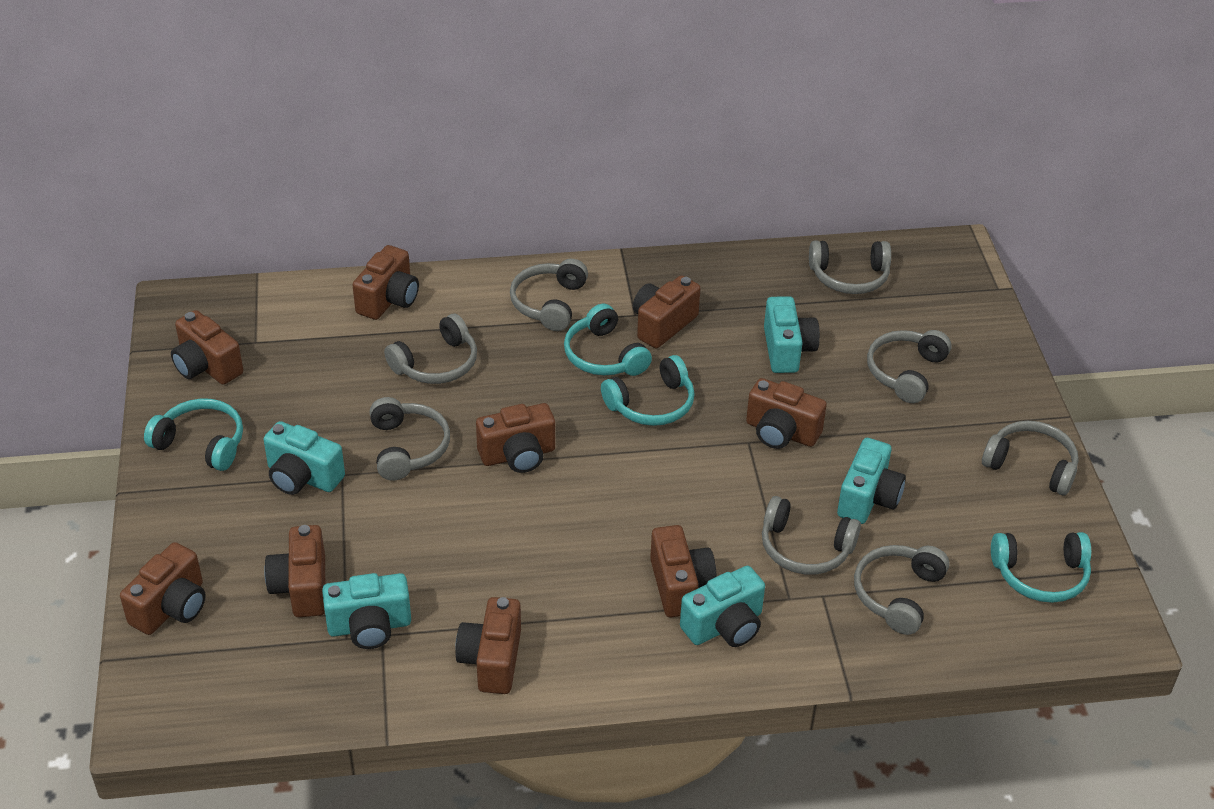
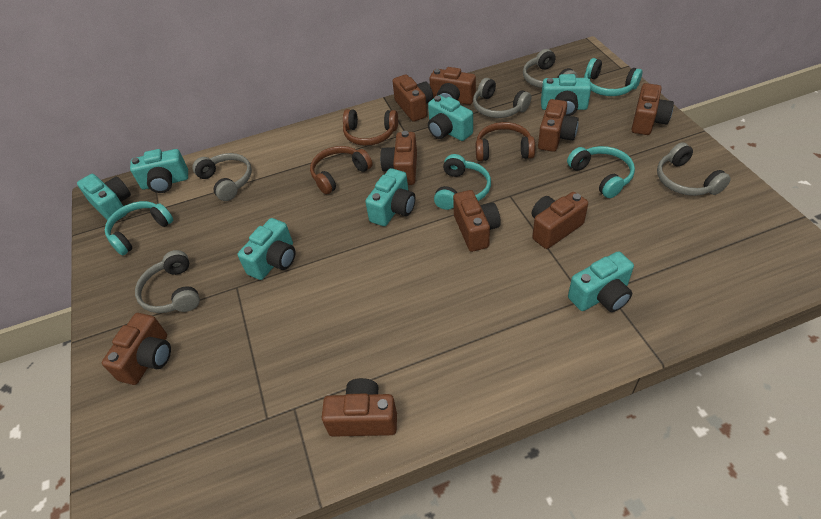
brown headphones: 0 -> 3
grey headphones: 8 -> 5
turquoise camera: 5 -> 7

